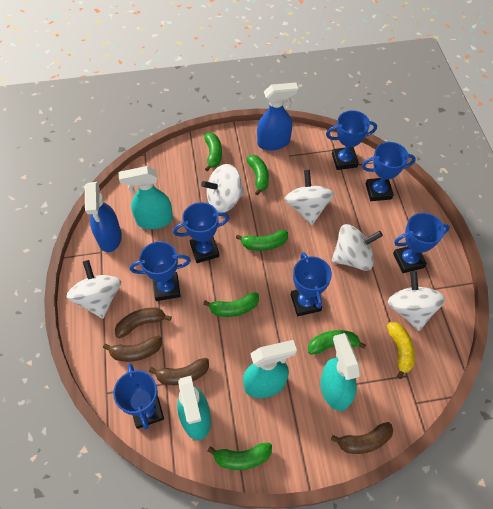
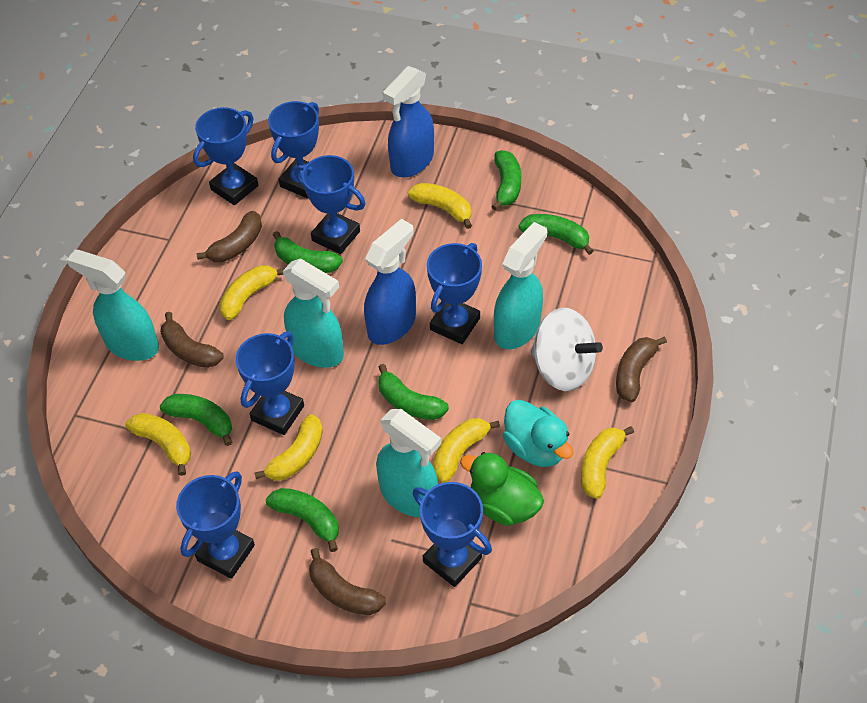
green duck: 0 -> 1
turquoise duck: 0 -> 1
white spinning top: 5 -> 1
yellow banana: 1 -> 6

